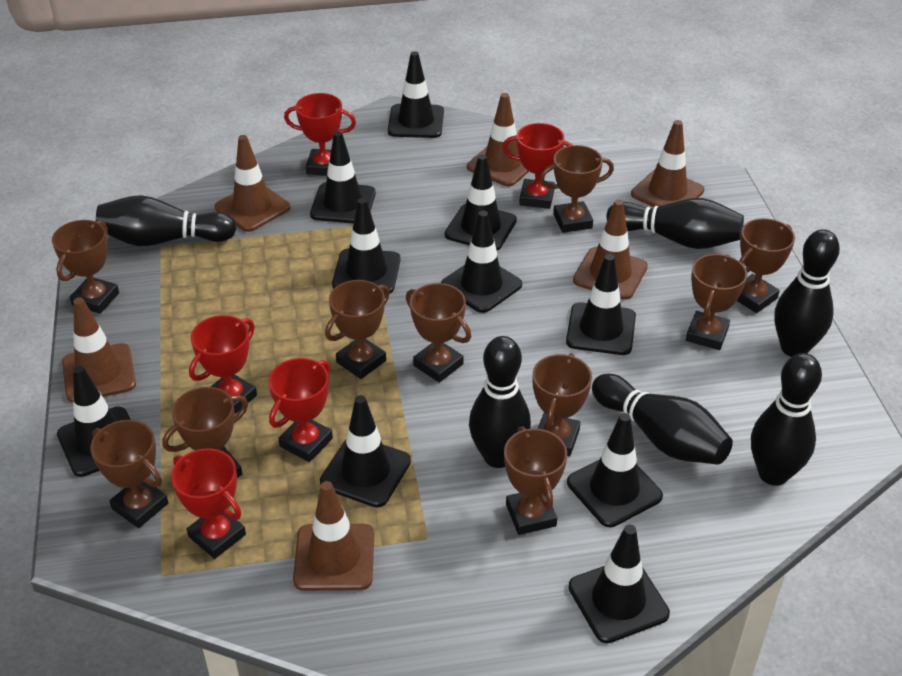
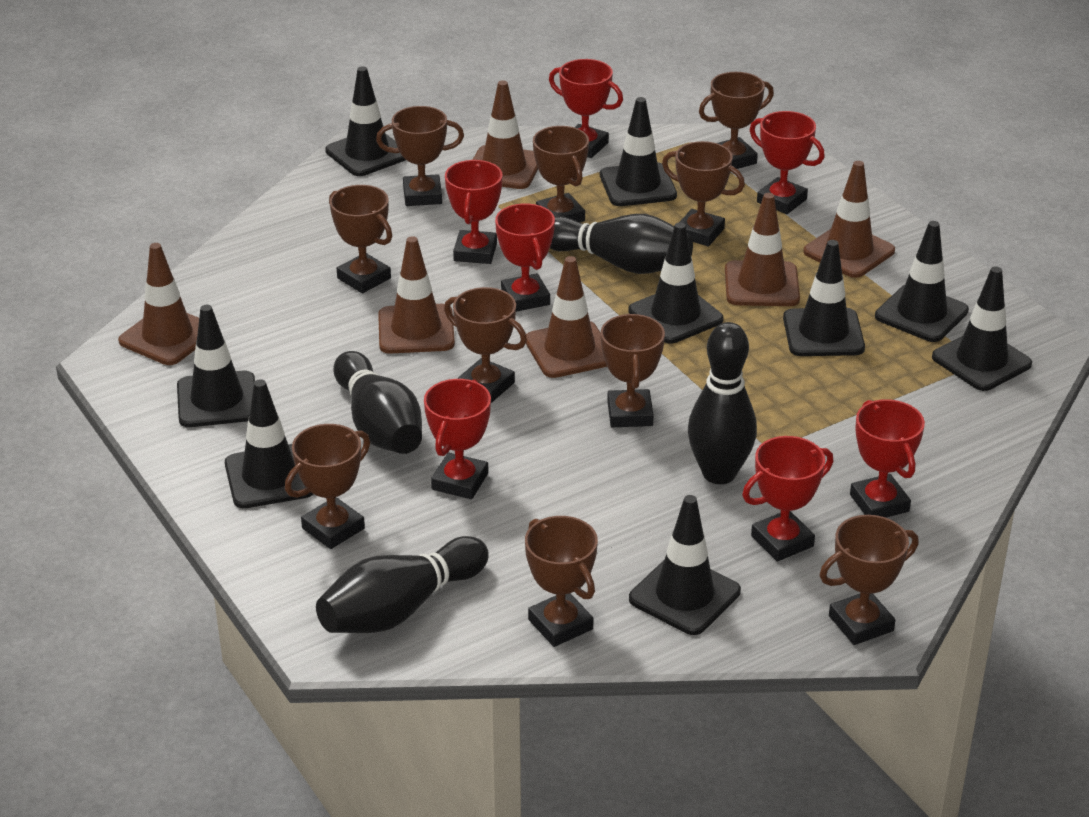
black bowling pin: 6 -> 4
black traffic cone: 10 -> 9
red trophy: 5 -> 7

